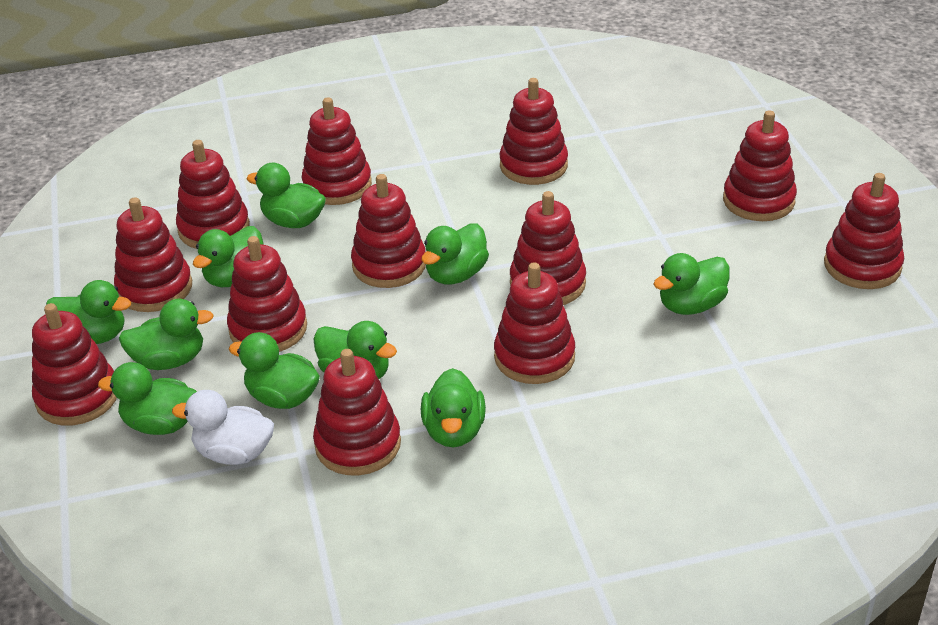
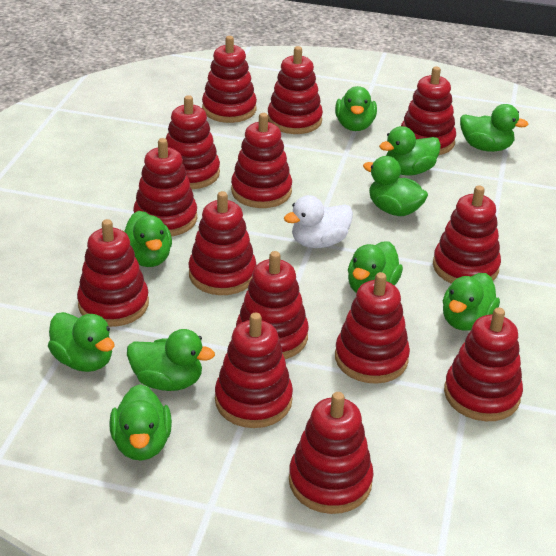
red stacking toy: 12 -> 14

